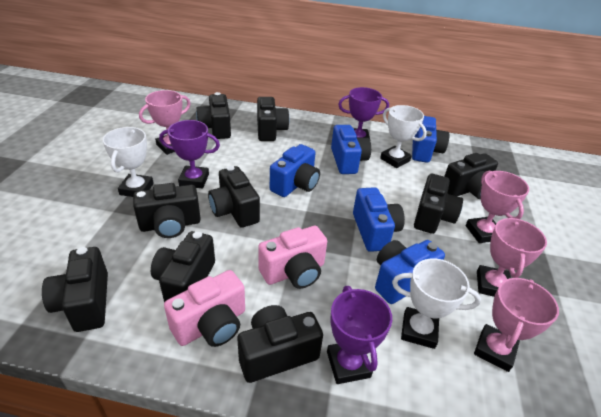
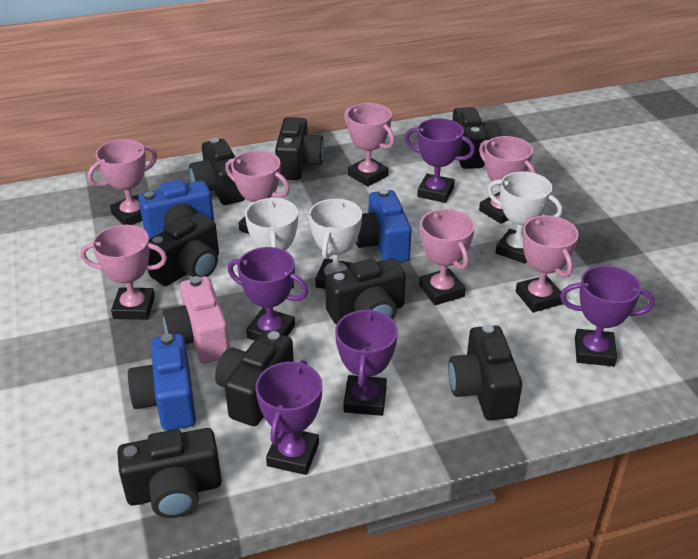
black camera: 9 -> 8
blue camera: 5 -> 3
pink camera: 2 -> 1
pink trophy: 4 -> 7
purple trophy: 3 -> 5

